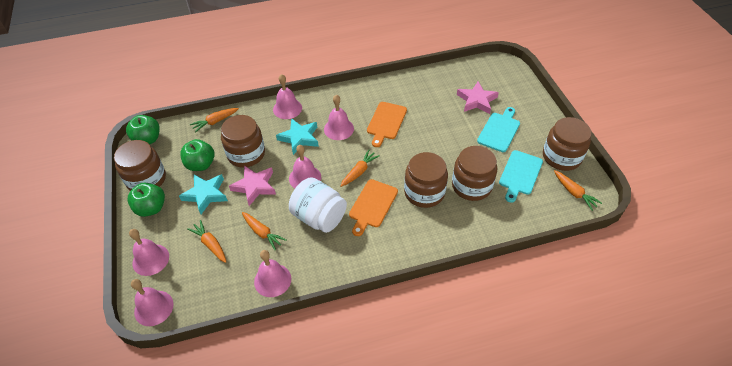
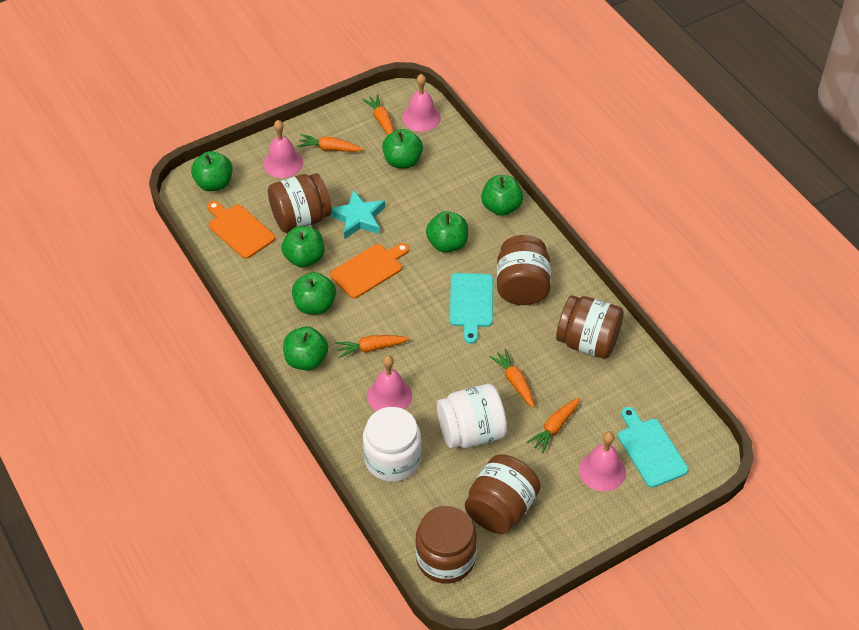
green apple: 3 -> 7
pink bell: 6 -> 4
pink star: 2 -> 0
turquoise star: 2 -> 1
white jar: 1 -> 2

